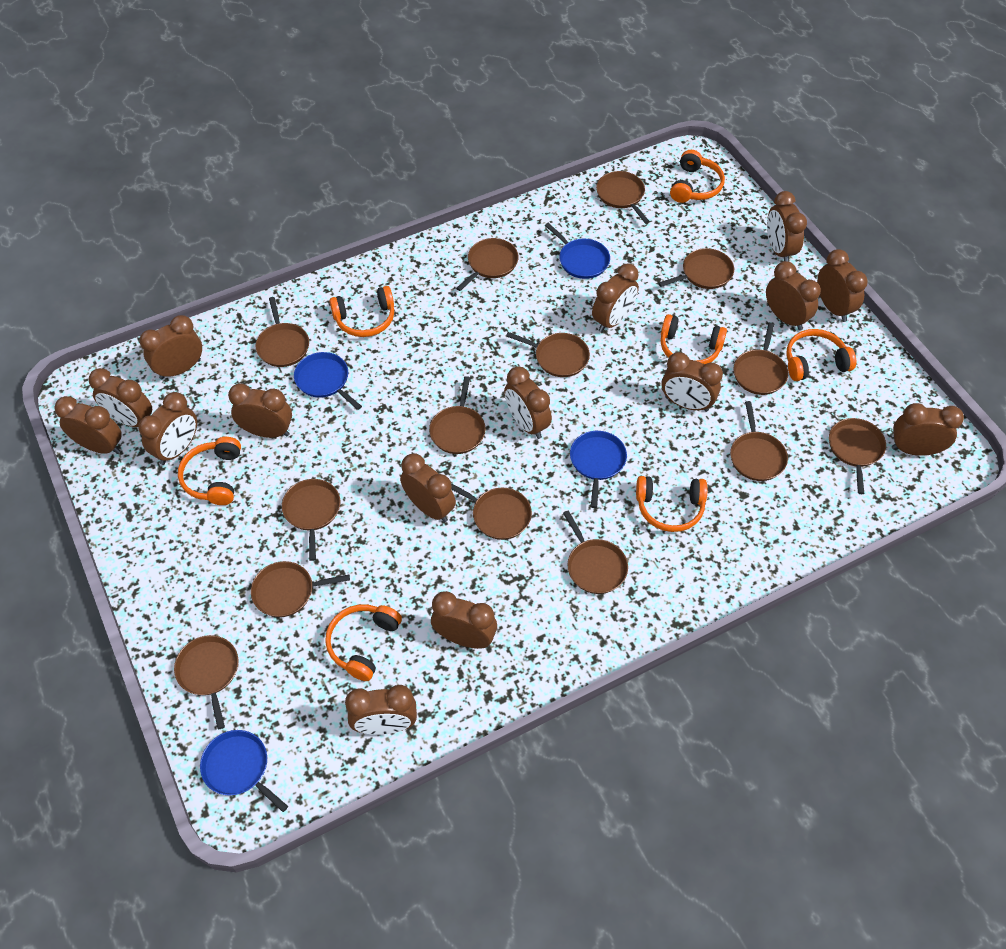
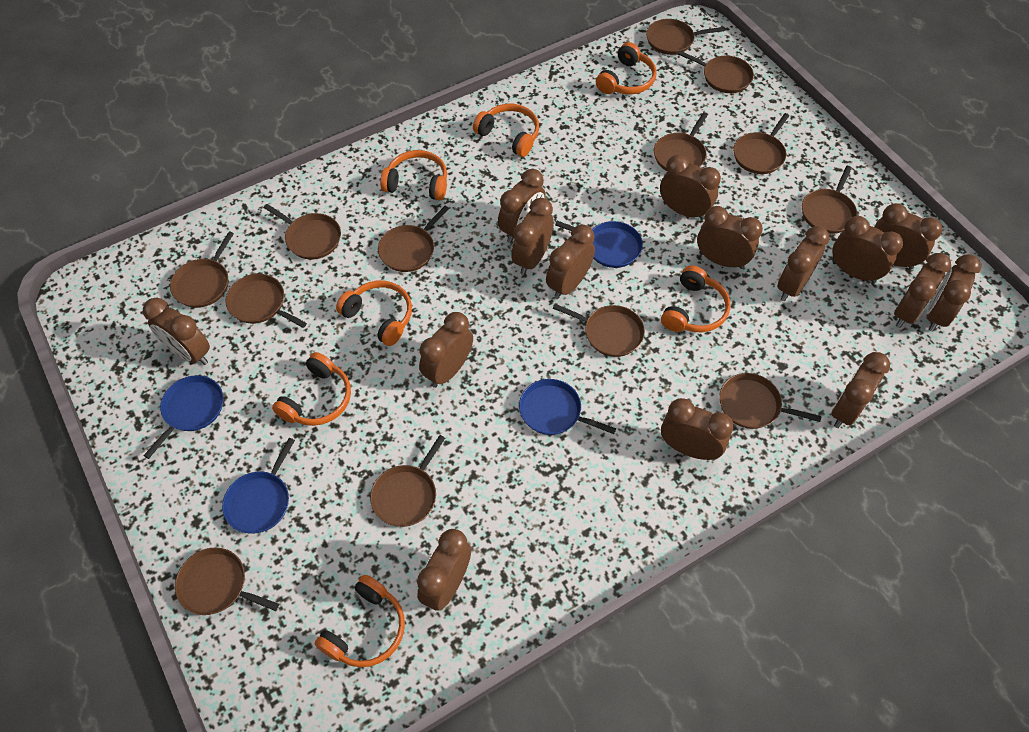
brown pan: 14 -> 13

